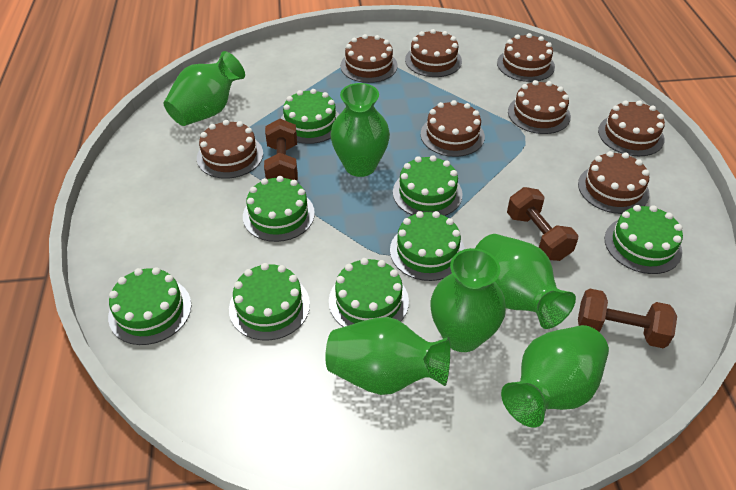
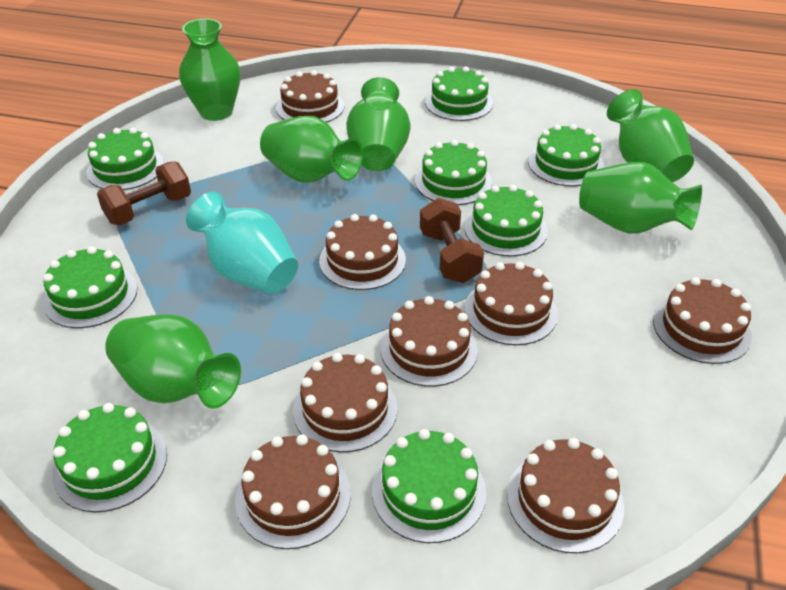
brown dumbbell: 3 -> 2
turquoise vase: 0 -> 1

